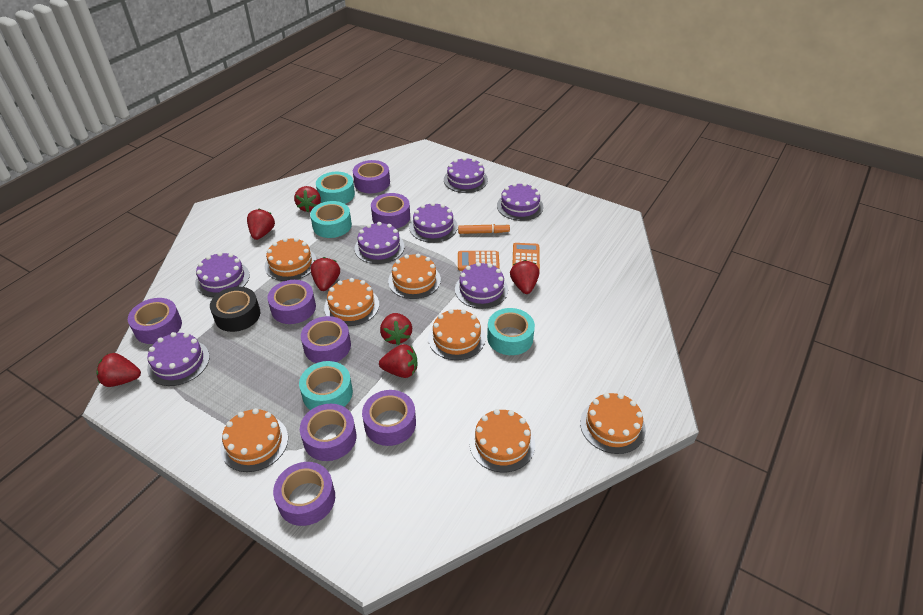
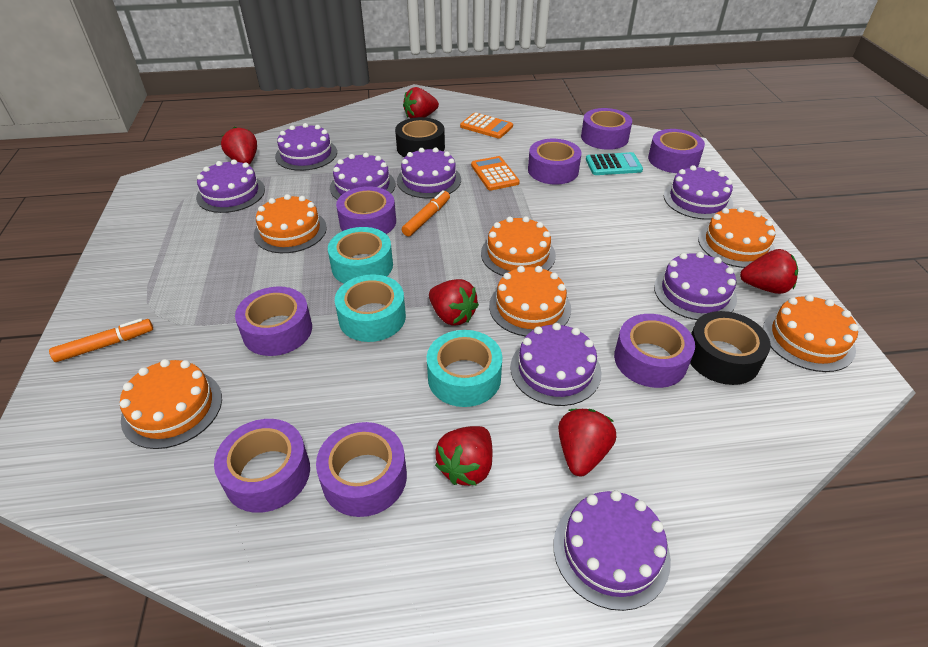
black tape: 1 -> 2
orange cake: 7 -> 6
orange marker: 1 -> 2
purple cake: 7 -> 8
red strawberry: 7 -> 6
turquoise calculator: 0 -> 1
turquoise tape: 4 -> 3

